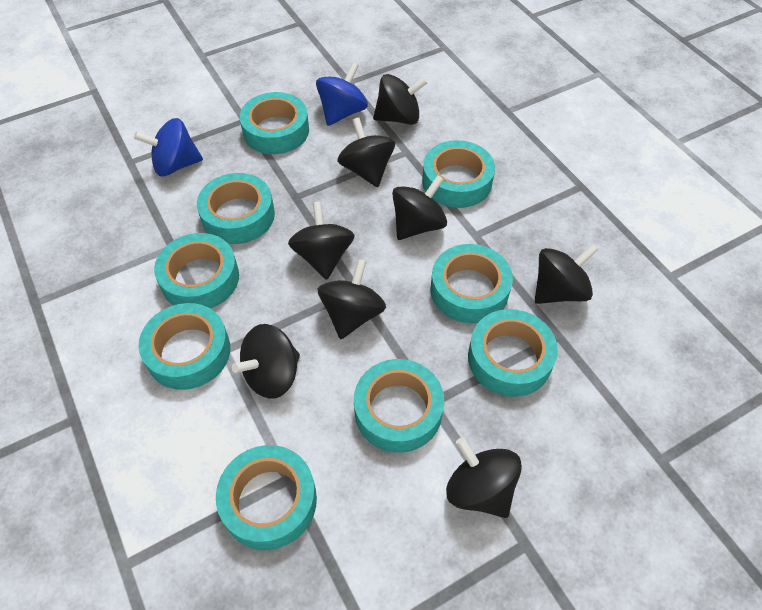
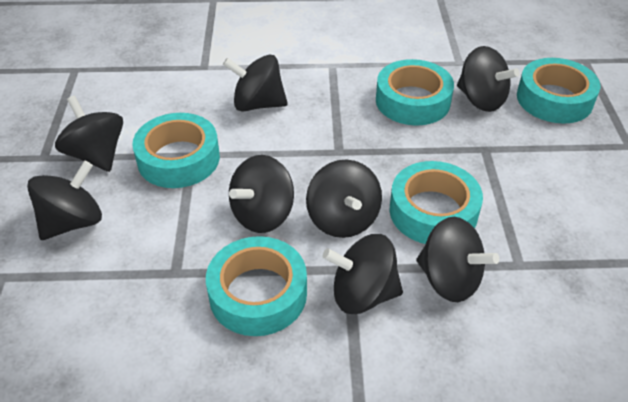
blue spinning top: 2 -> 0
turquoise tape: 9 -> 5

